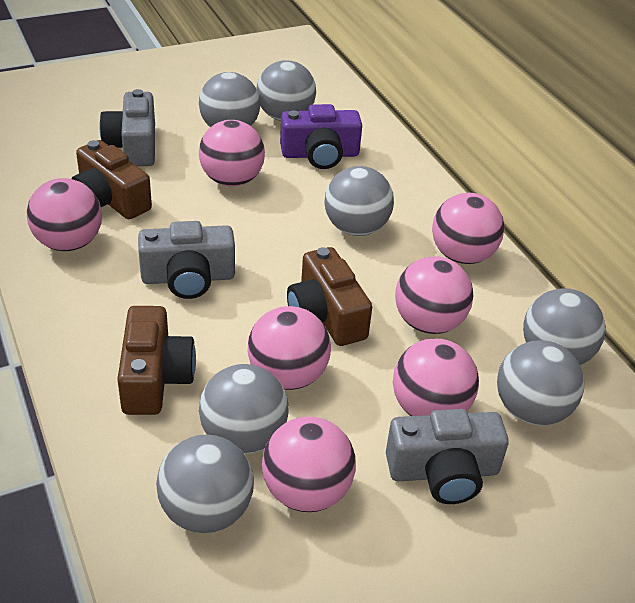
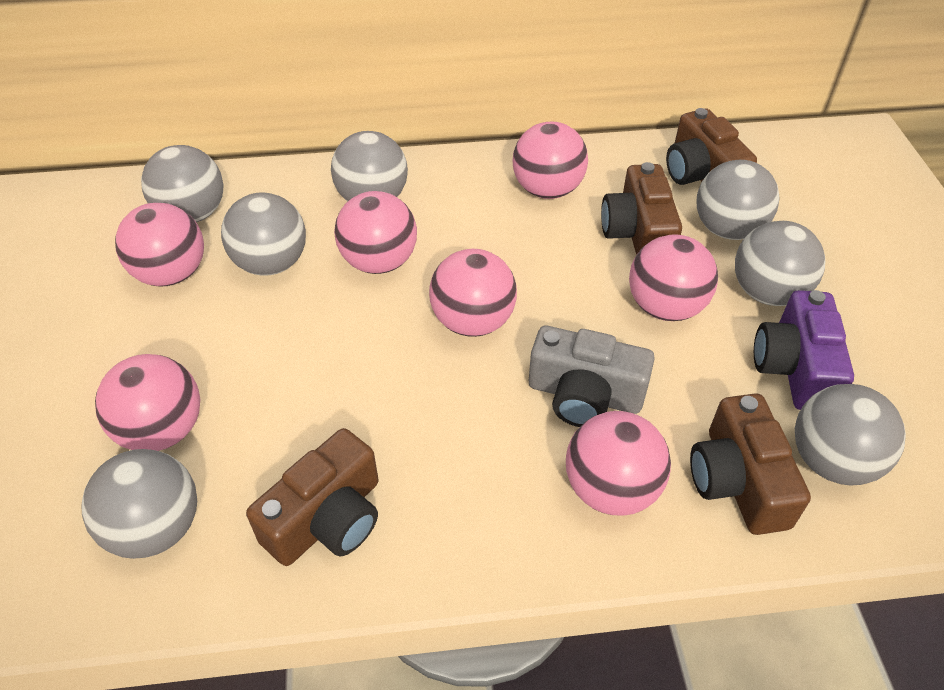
brown camera: 3 -> 4
grey camera: 3 -> 1

